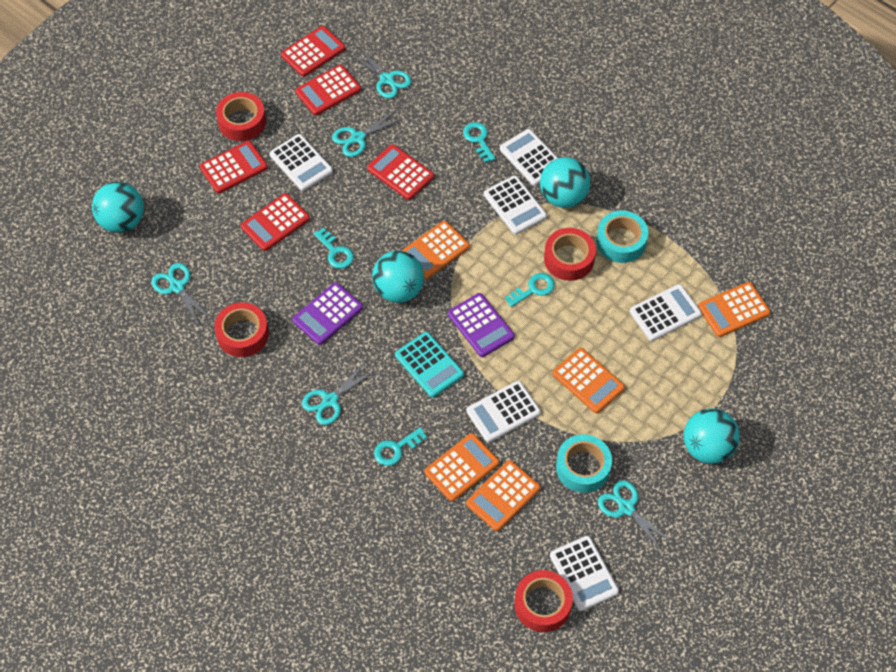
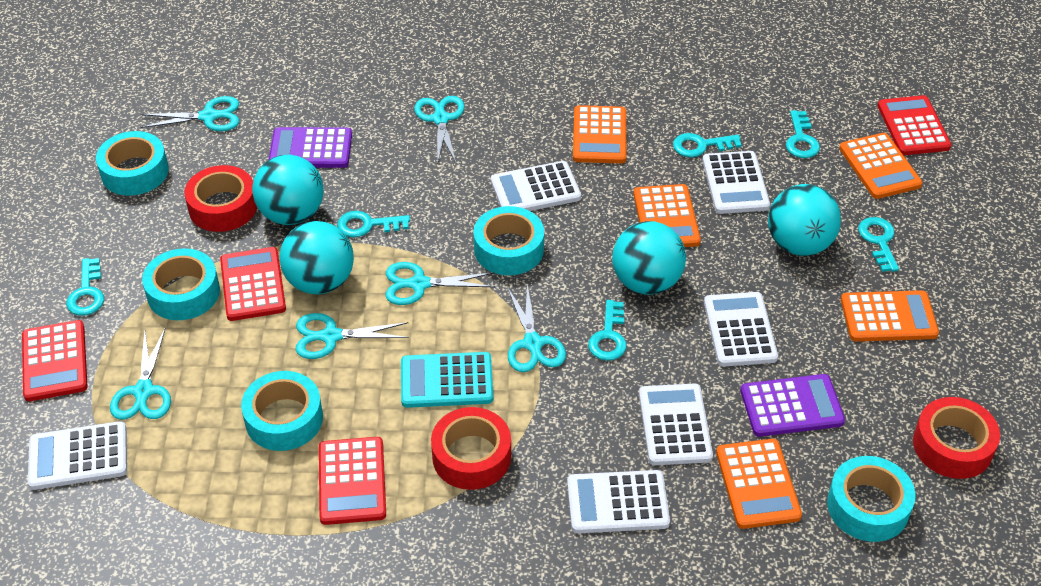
red calculator: 5 -> 4
red tape: 4 -> 3
turquoise key: 4 -> 6
turquoise scissors: 5 -> 6
turquoise tape: 2 -> 5

